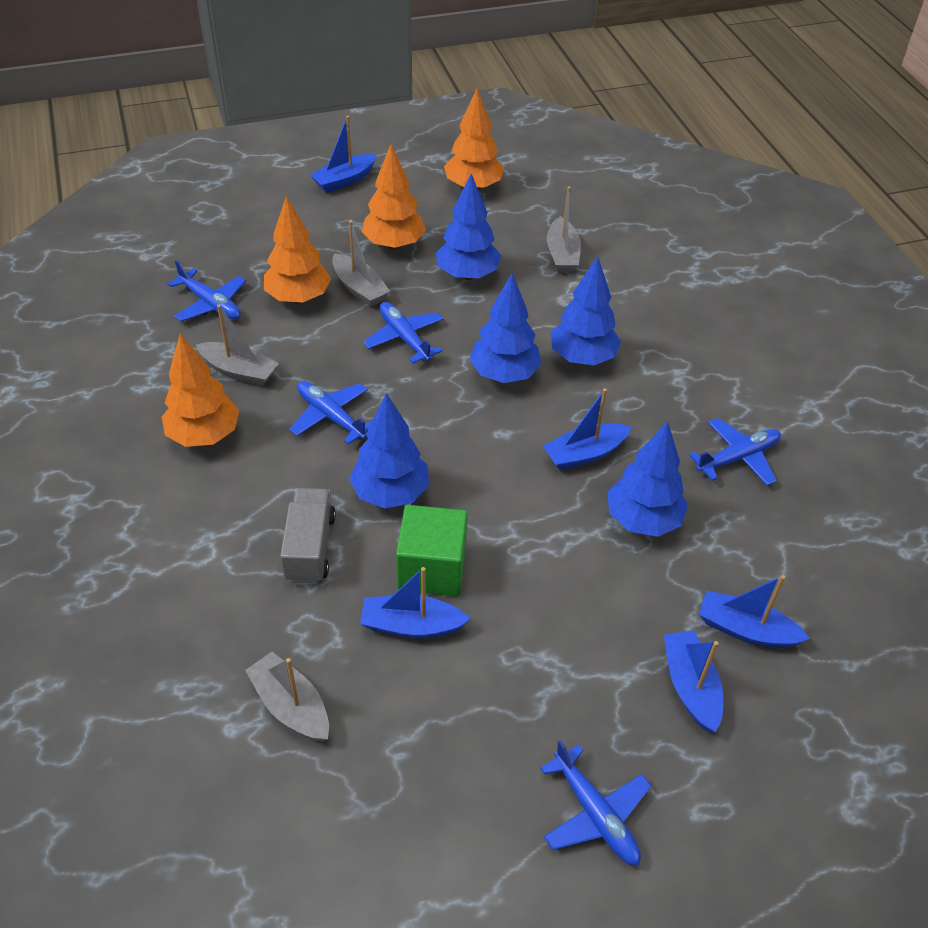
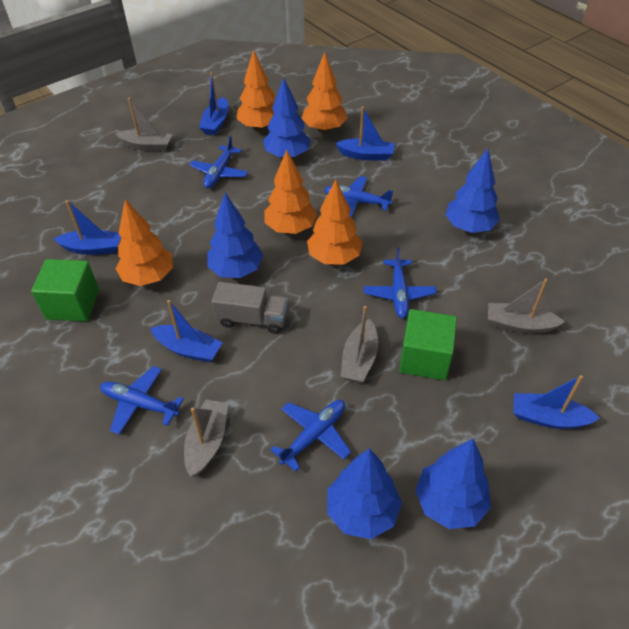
green cube: 1 -> 2
orange tree: 4 -> 5

